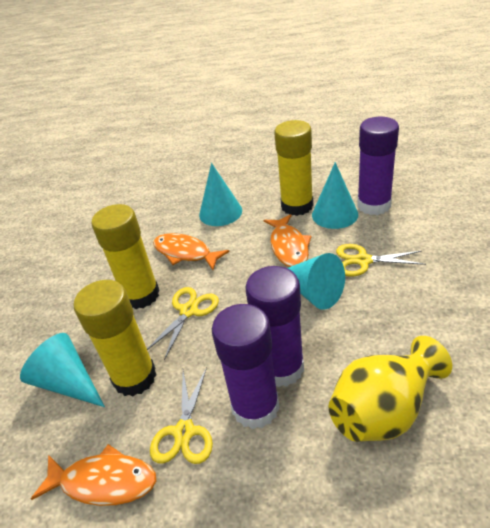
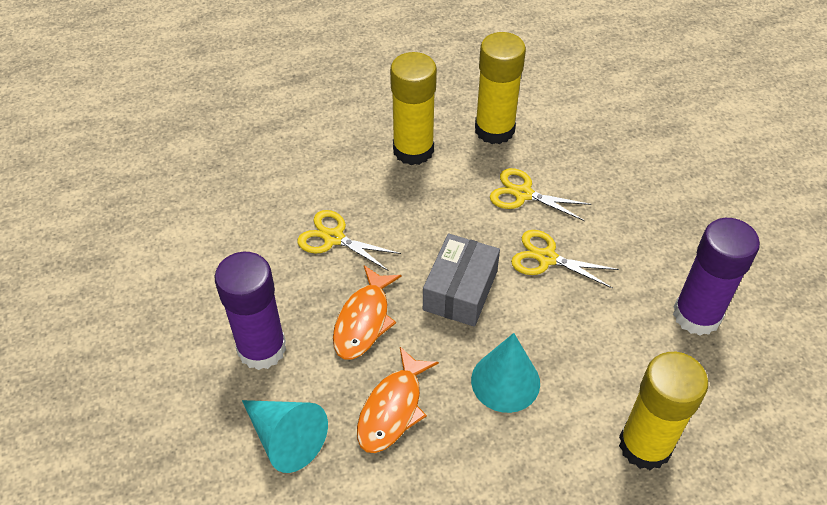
grey box: 0 -> 1
orange fish: 3 -> 2
purple glue stick: 3 -> 2
turquoise cone: 4 -> 2
yellow vase: 1 -> 0

